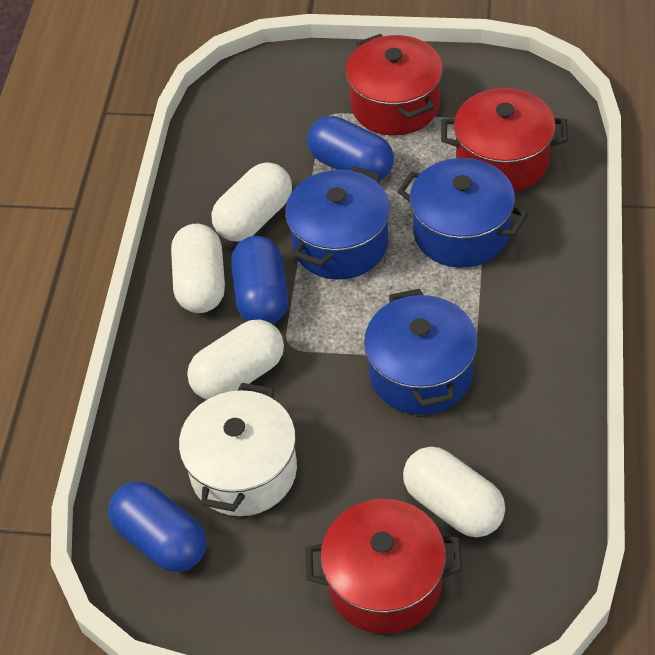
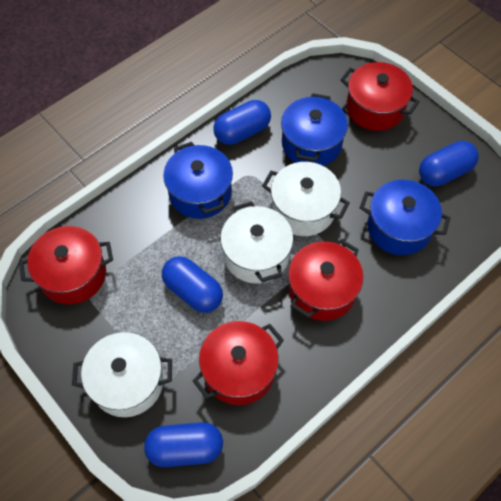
blue capsule: 3 -> 4
red pot: 3 -> 4
white capsule: 4 -> 0
white pot: 1 -> 3

